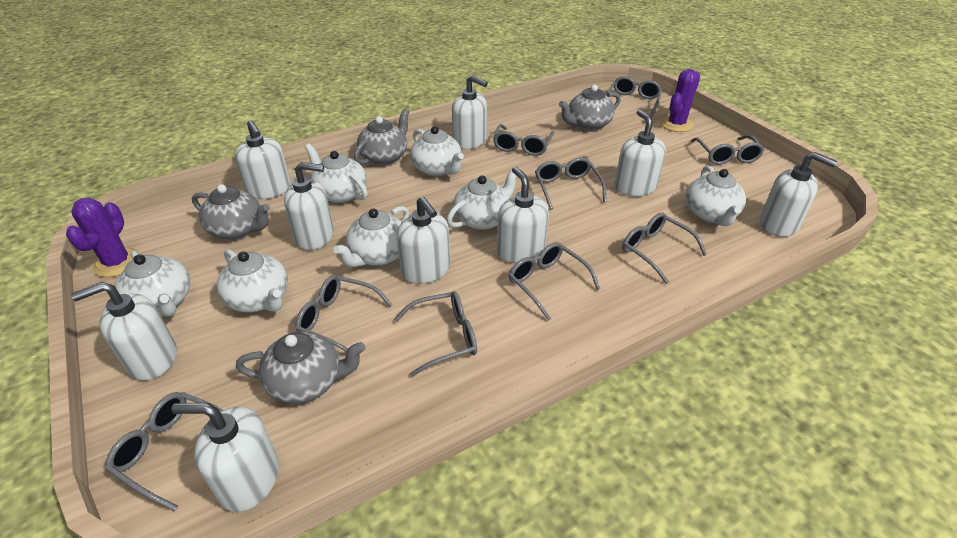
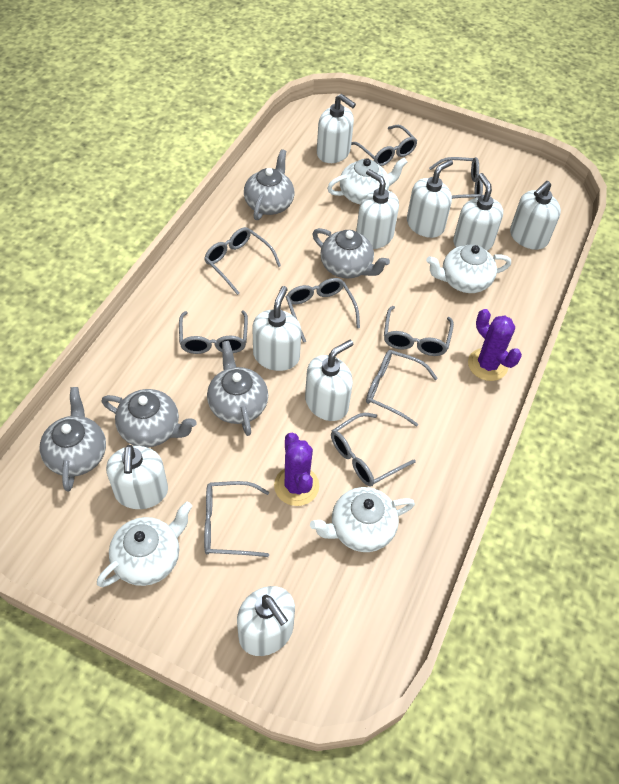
grey teapot: 4 -> 5
white teapot: 7 -> 4

